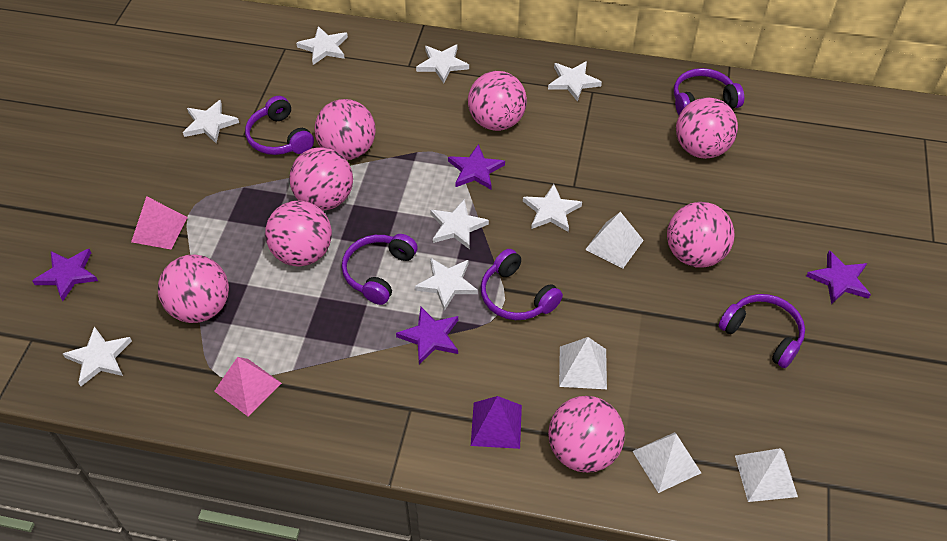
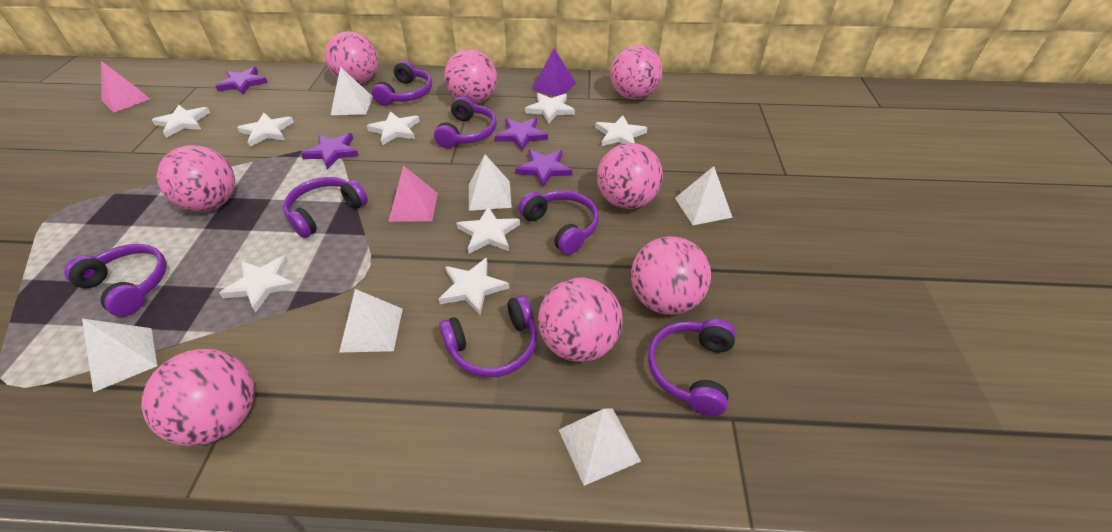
purple headphones: 5 -> 7
white pyramid: 4 -> 6

